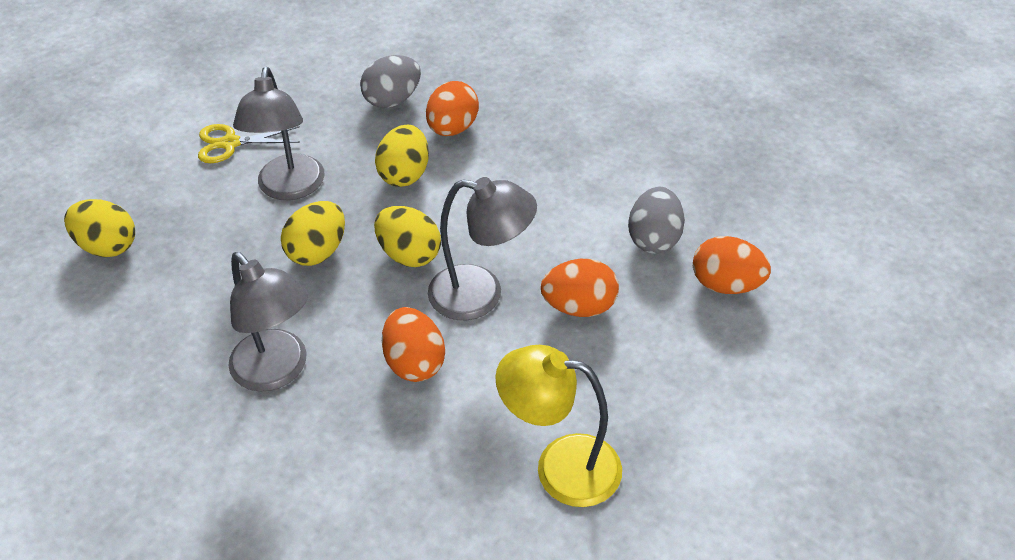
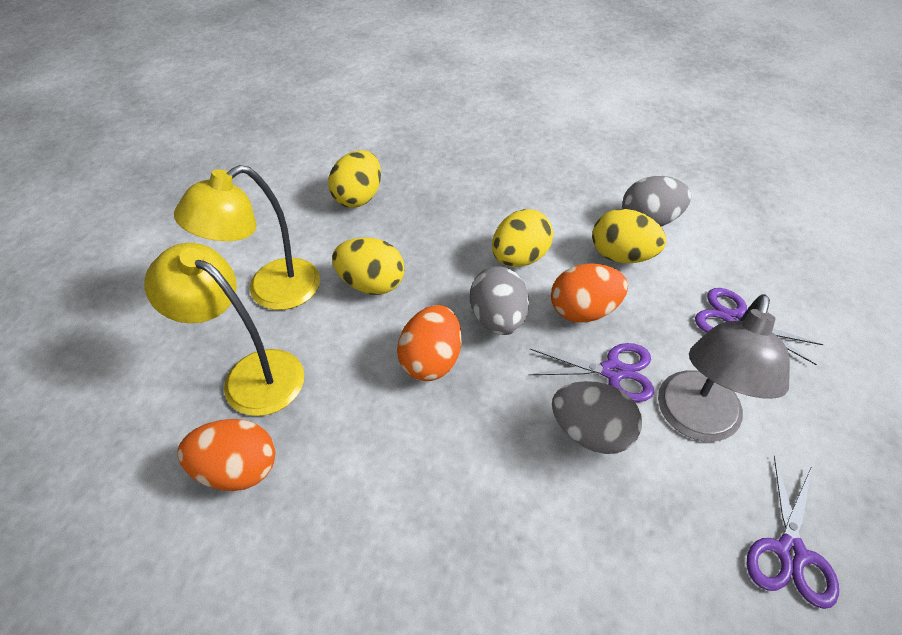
grey egg: 2 -> 3
grey lamp: 3 -> 1
orange egg: 4 -> 3
purple scissors: 0 -> 3
yellow lamp: 1 -> 2
yellow scissors: 1 -> 0

